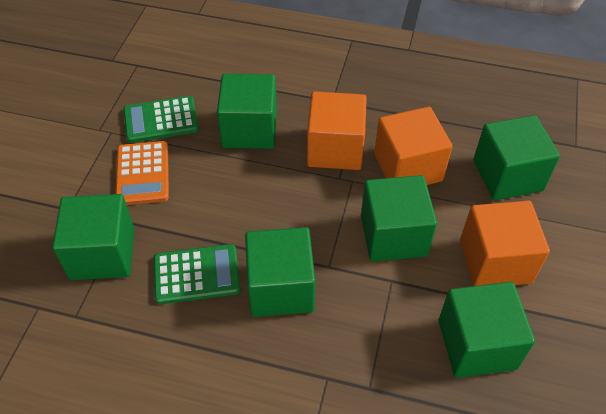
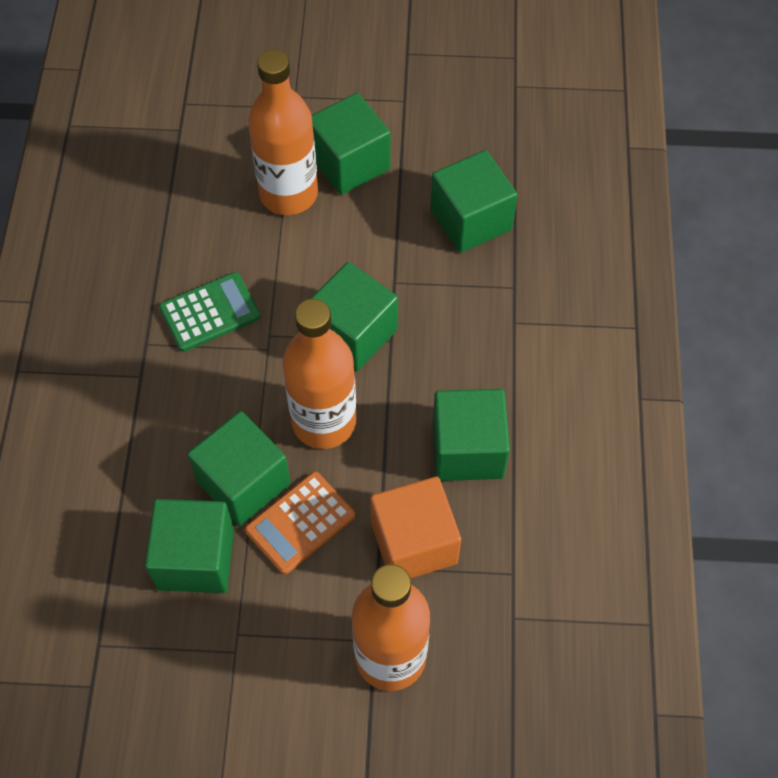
green calculator: 2 -> 1
orange bottle: 0 -> 3
orange cube: 3 -> 1

